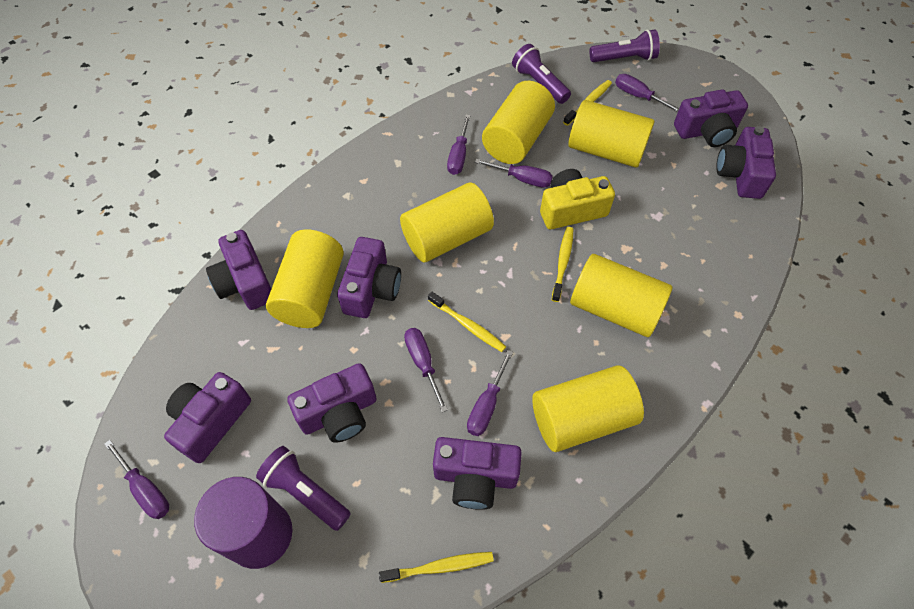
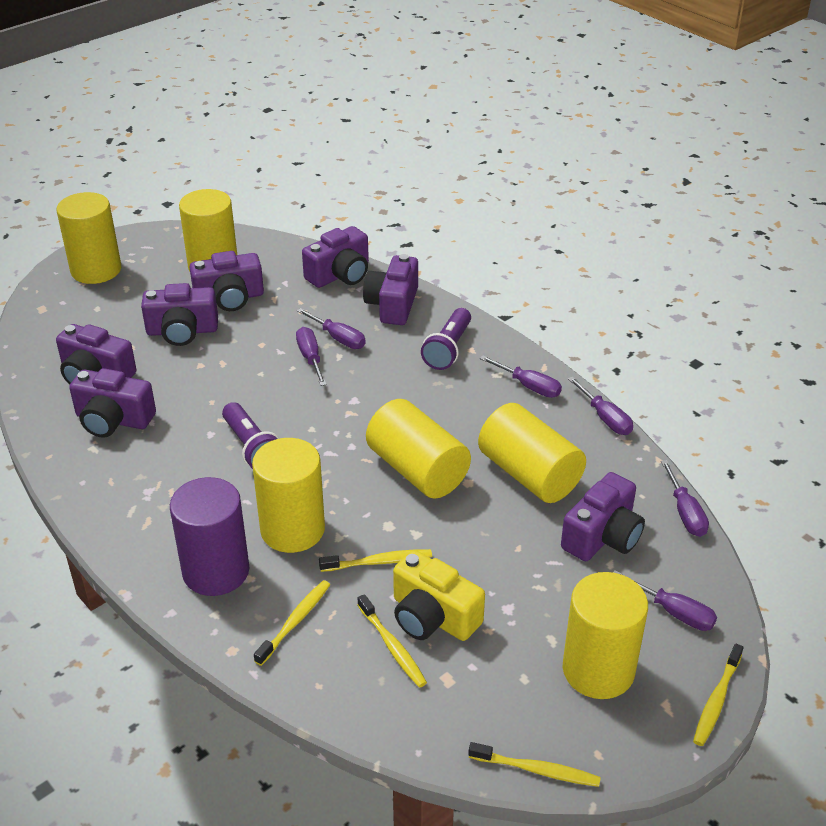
purple flashlight: 3 -> 2
yellow toothbrush: 4 -> 5

